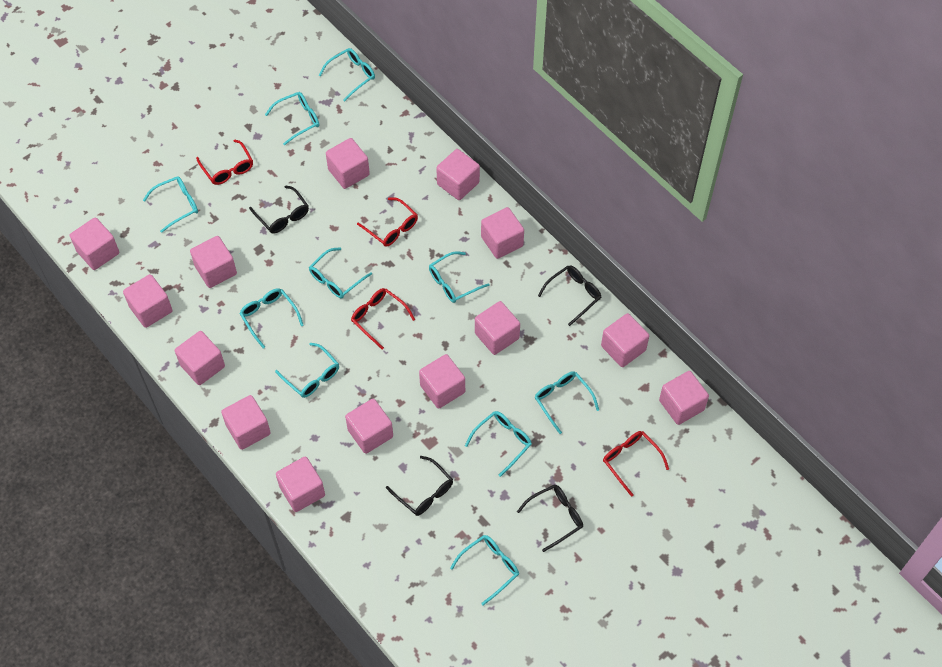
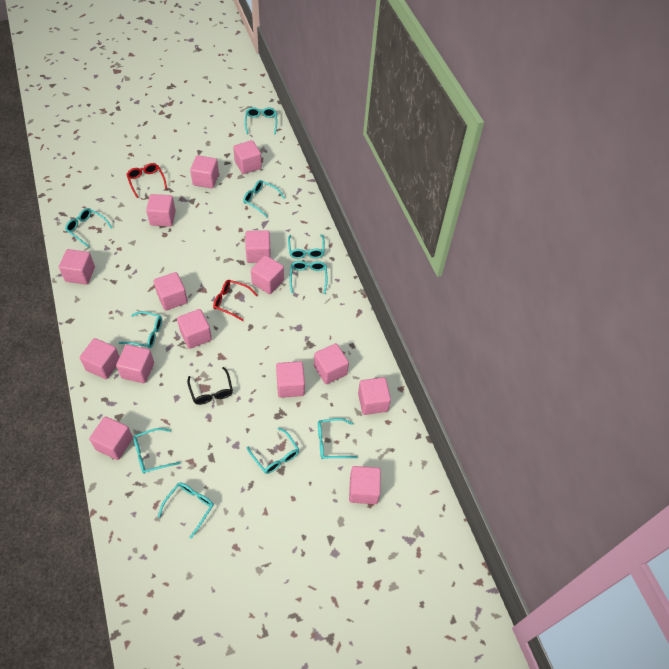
black glasses: 4 -> 1
pink cube: 14 -> 15
red glasses: 4 -> 2

